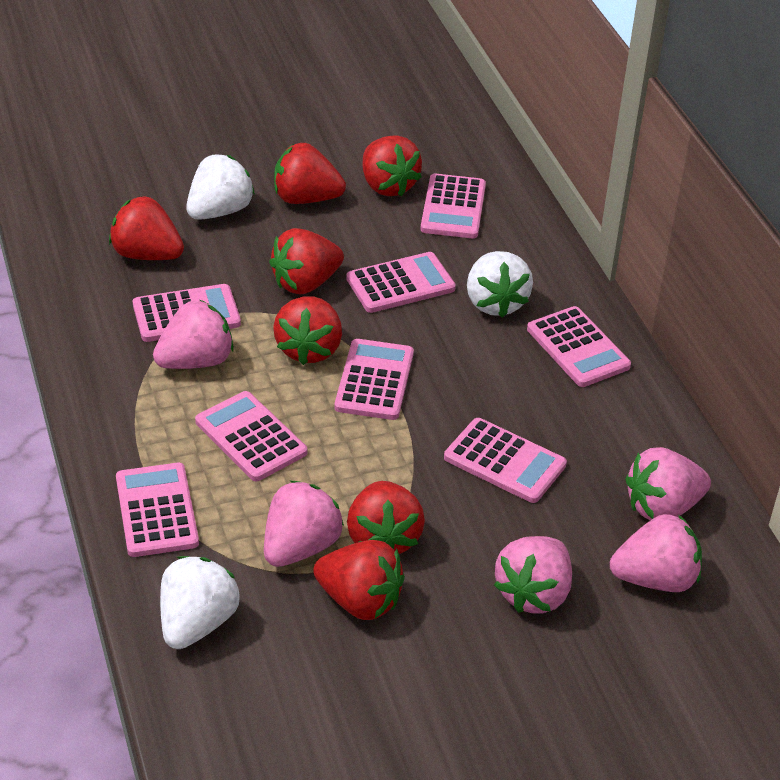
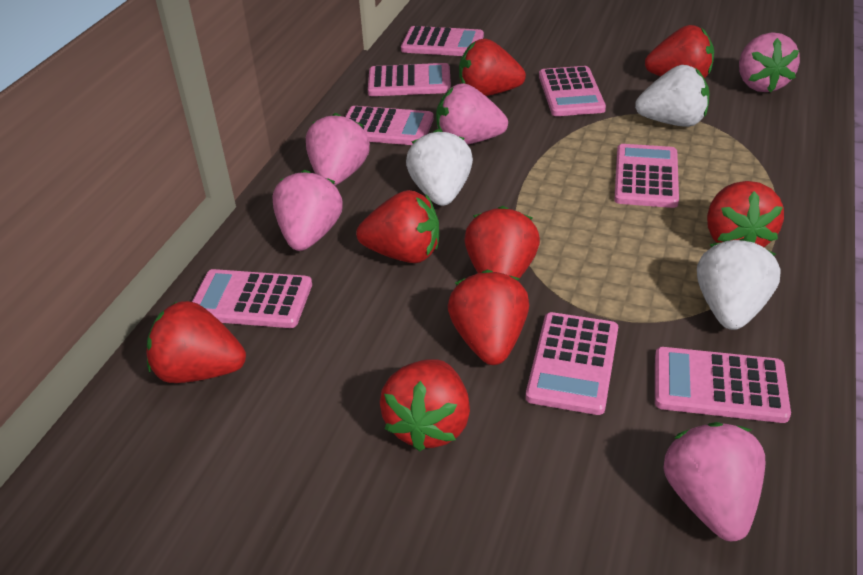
red strawberry: 7 -> 8

